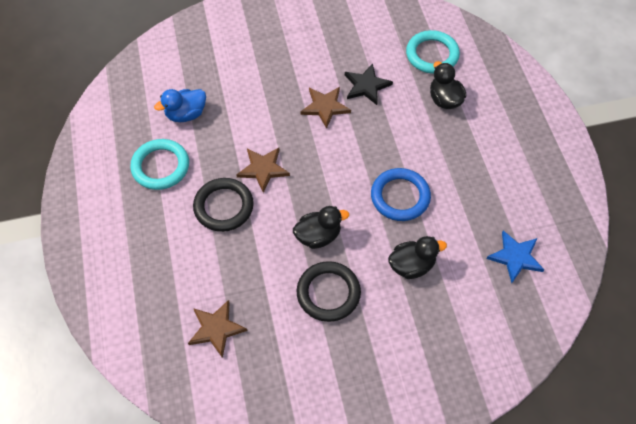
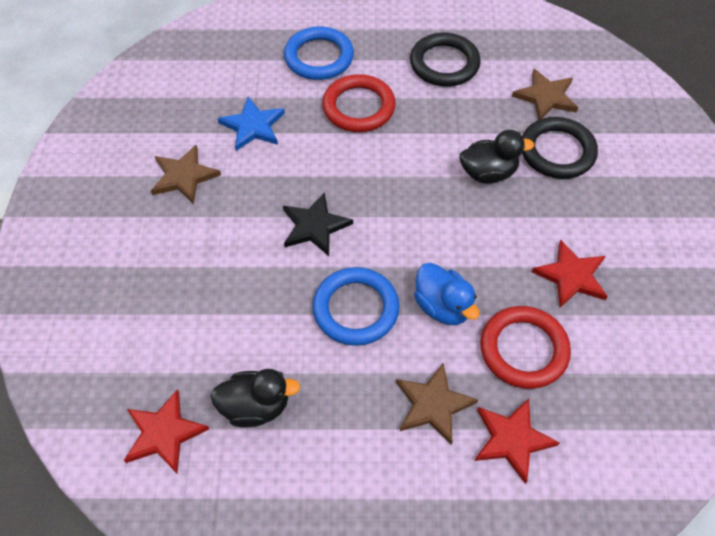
black duck: 3 -> 2
blue ring: 1 -> 2
red ring: 0 -> 2
red star: 0 -> 3
turquoise ring: 2 -> 0

